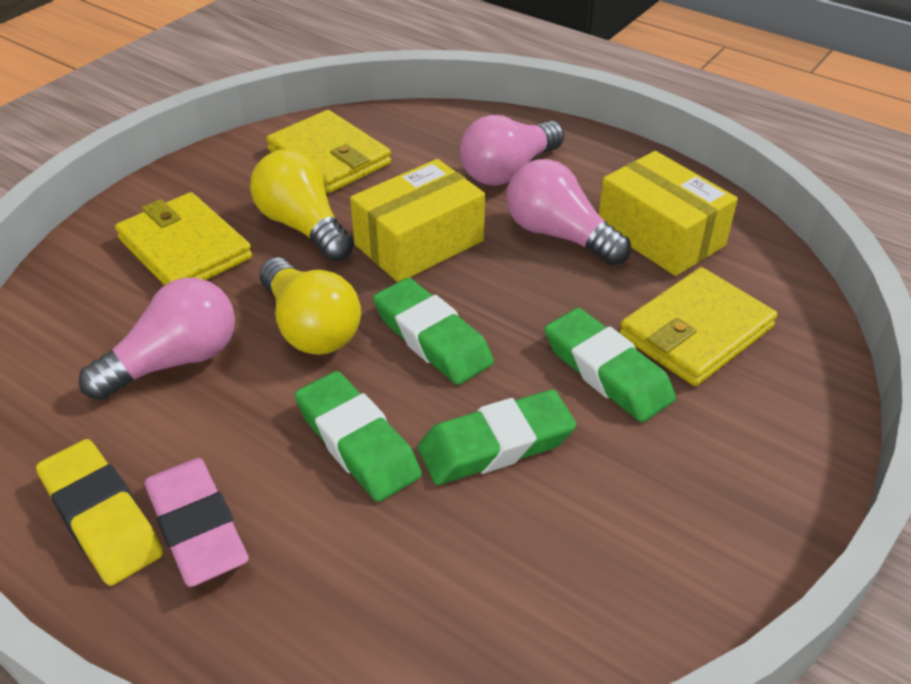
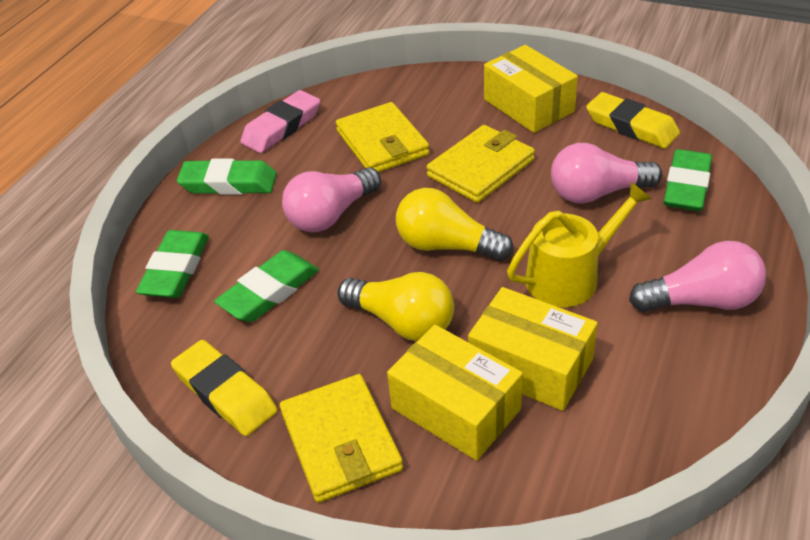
yellow box: 2 -> 3
yellow eraser: 1 -> 2
yellow watering can: 0 -> 1

